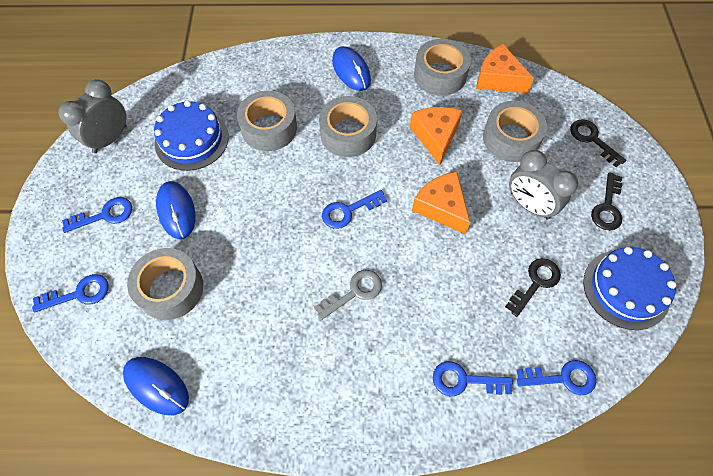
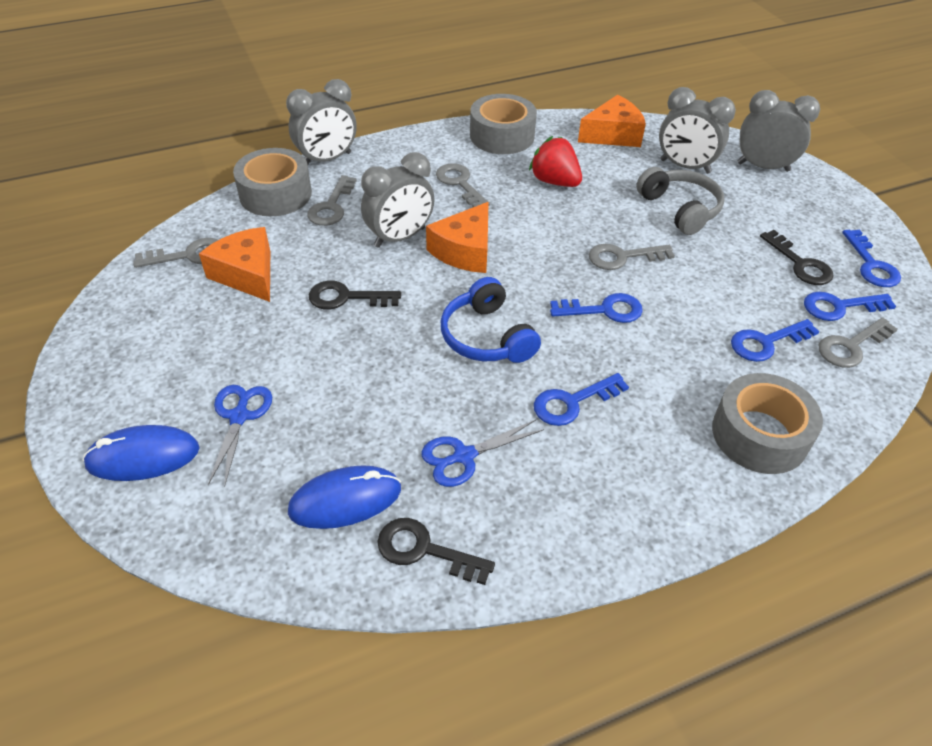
blue cake: 2 -> 0
blue headphones: 0 -> 1
blue mouse: 3 -> 2
blue scissors: 0 -> 2
grey clock: 2 -> 4
grey headphones: 0 -> 1
grey key: 1 -> 5
grey tape: 5 -> 3
red strawberry: 0 -> 1

